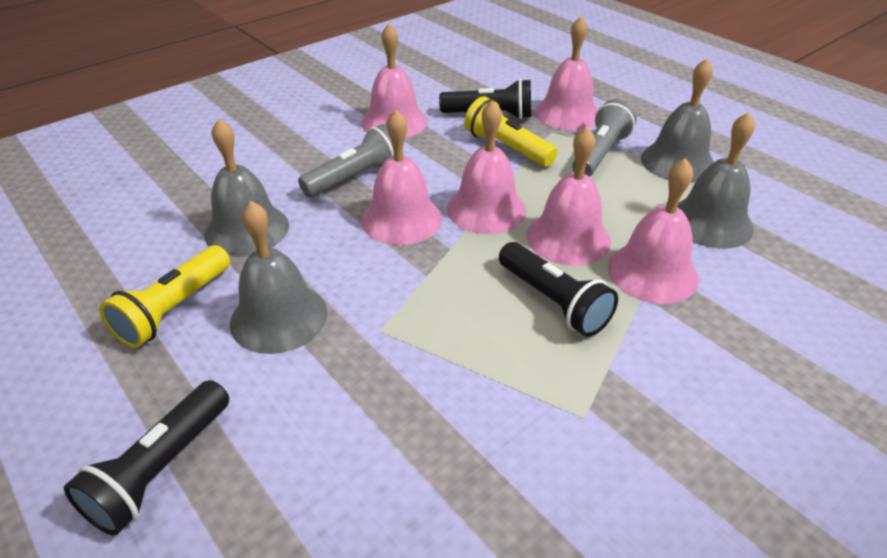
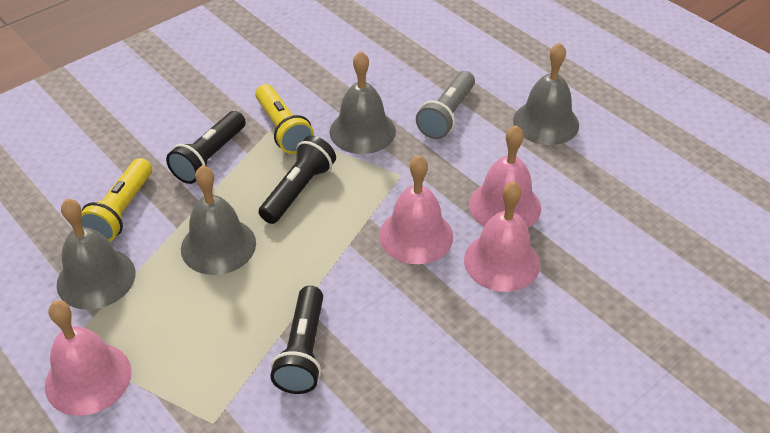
grey flashlight: 2 -> 1
pink bell: 6 -> 4

